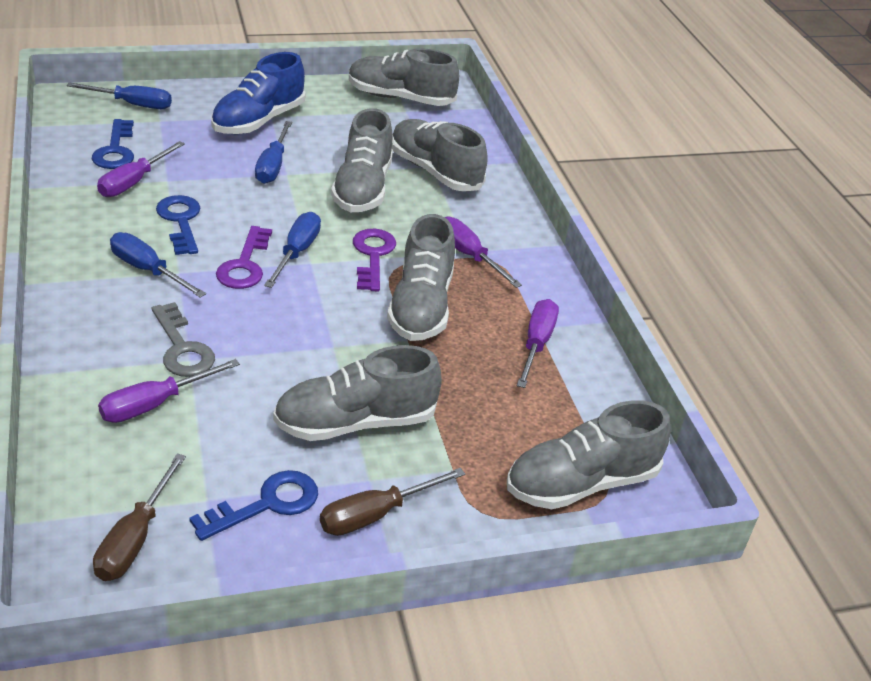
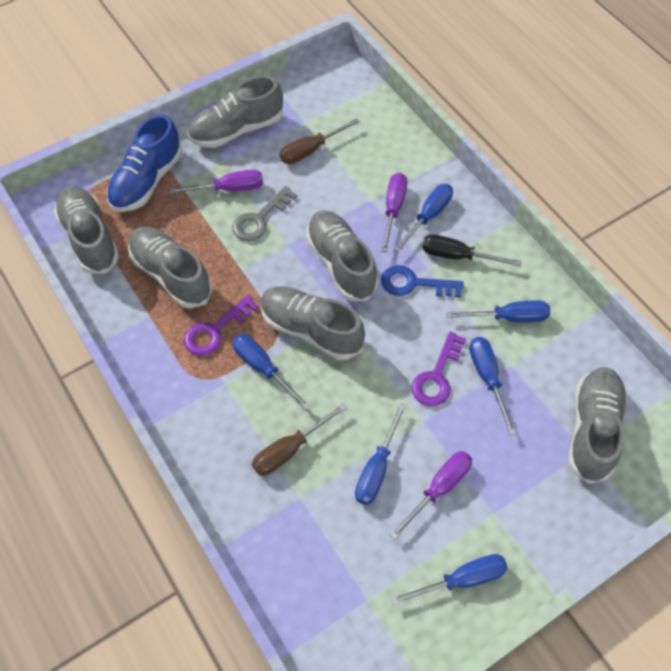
black screwdriver: 0 -> 1
blue key: 3 -> 1
blue screwdriver: 4 -> 6
purple screwdriver: 4 -> 3

